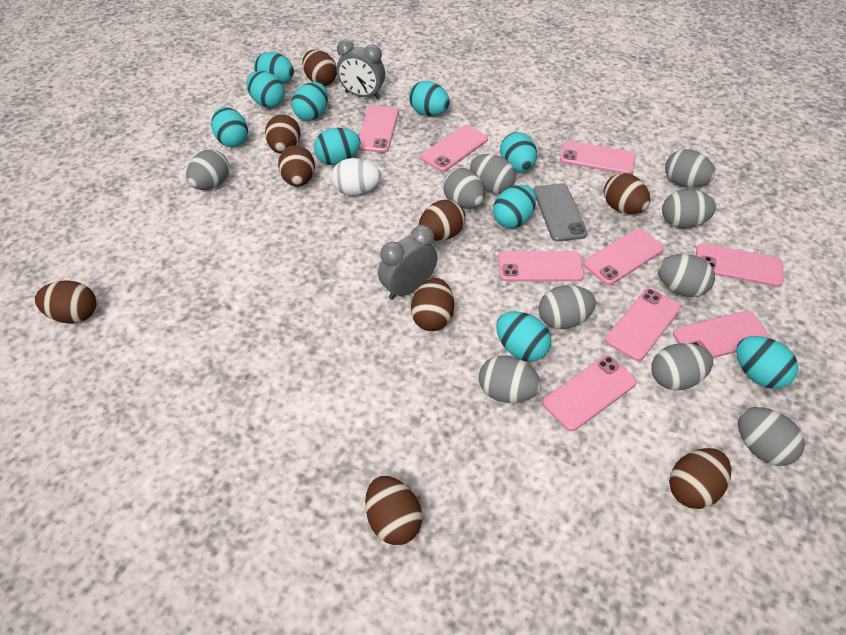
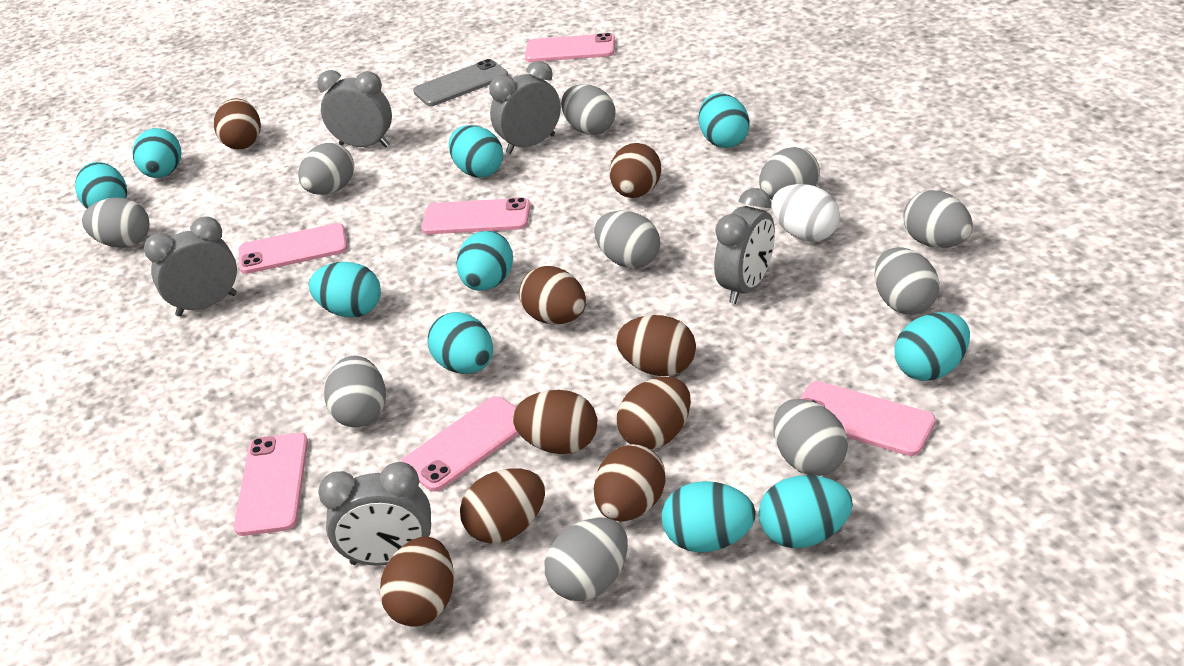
grey clock: 2 -> 5
pink phone: 9 -> 6

